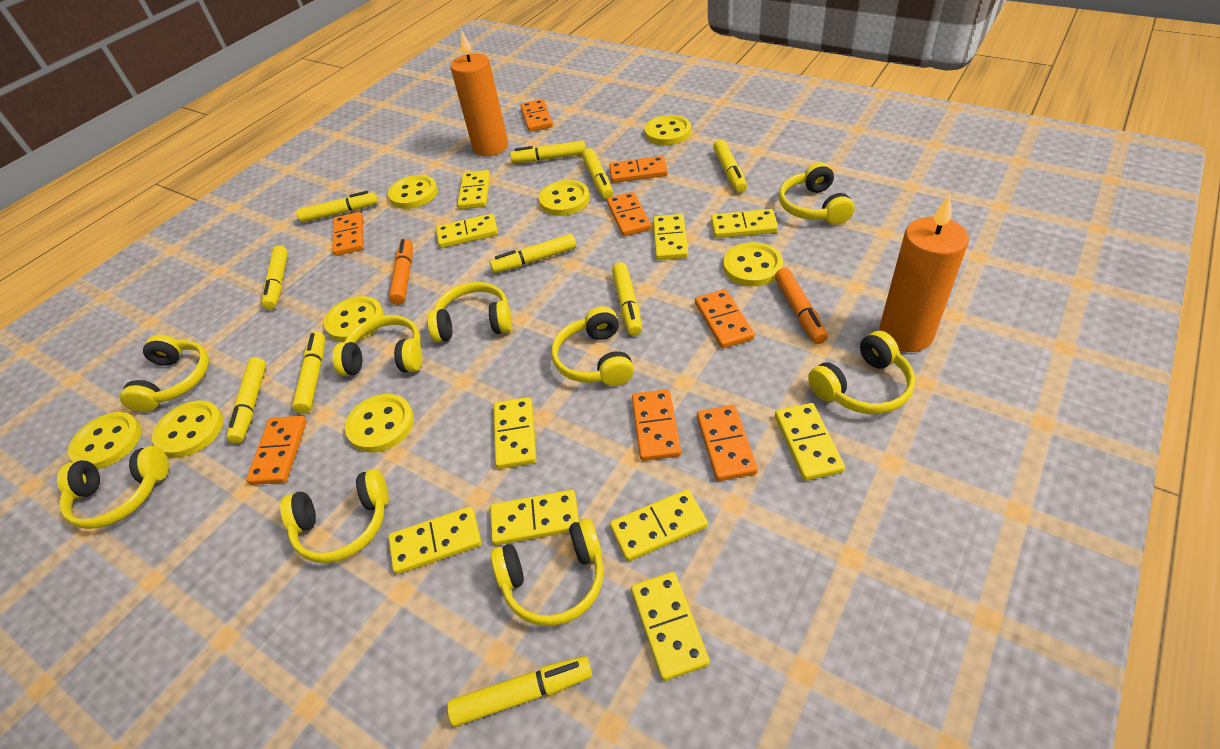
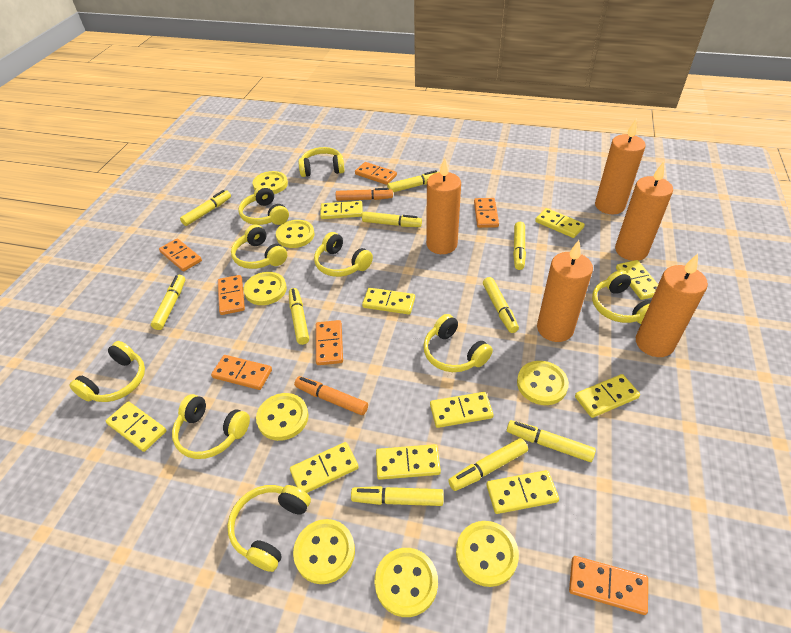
orange candle: 2 -> 5
orange domino: 8 -> 7

